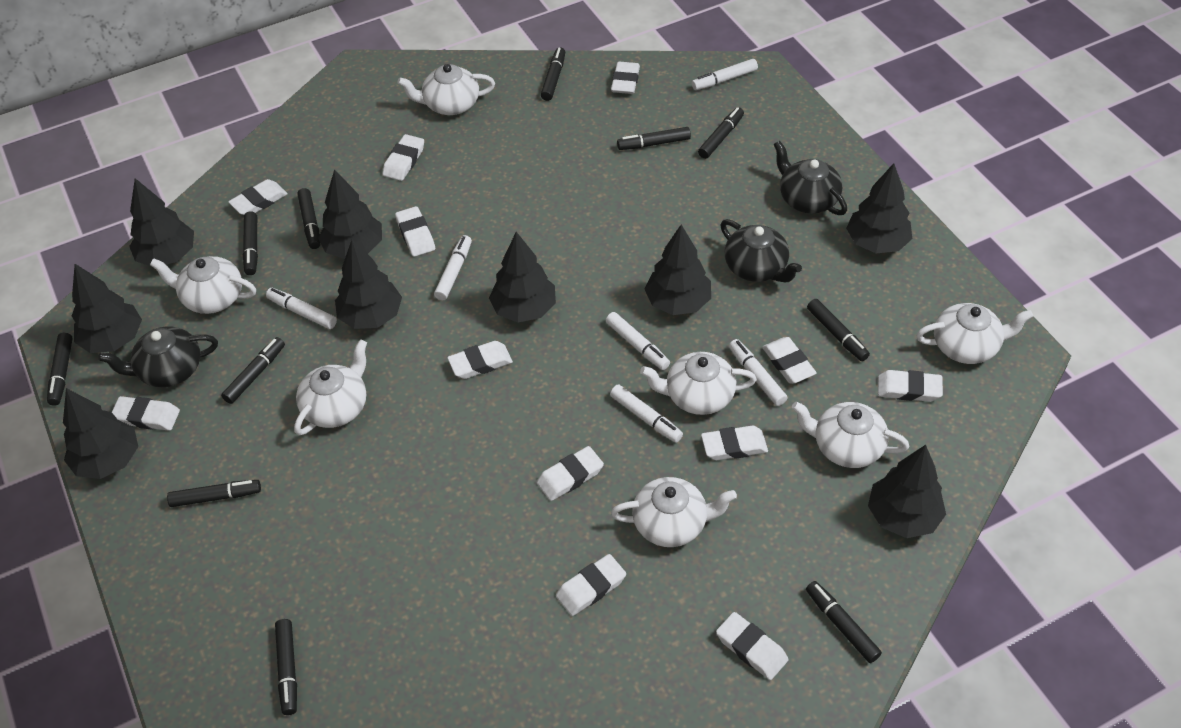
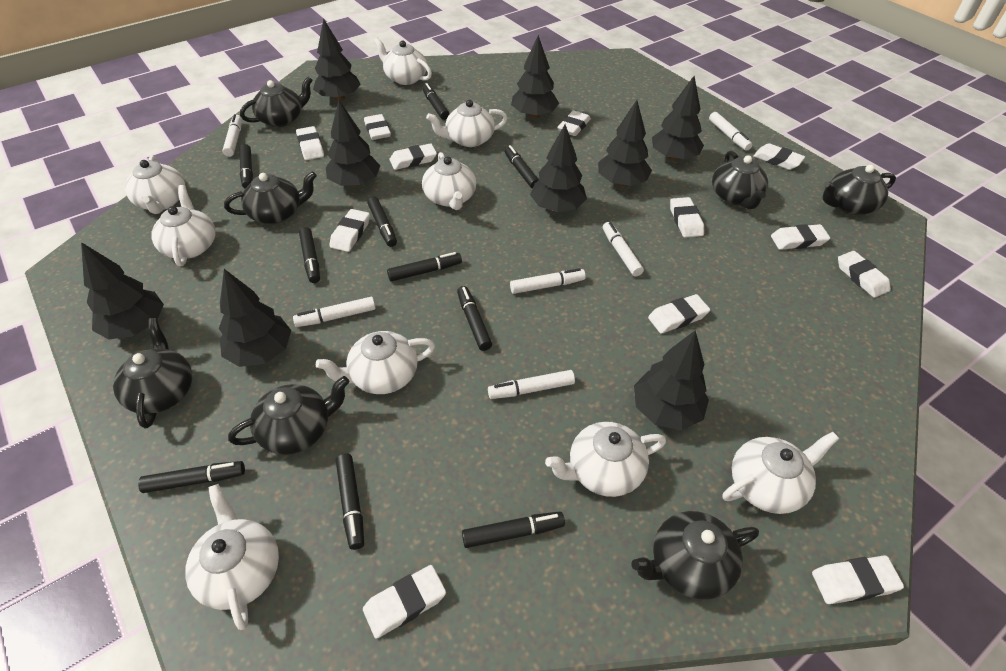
black marker: 11 -> 10
black teapot: 3 -> 7
white teapot: 7 -> 9

